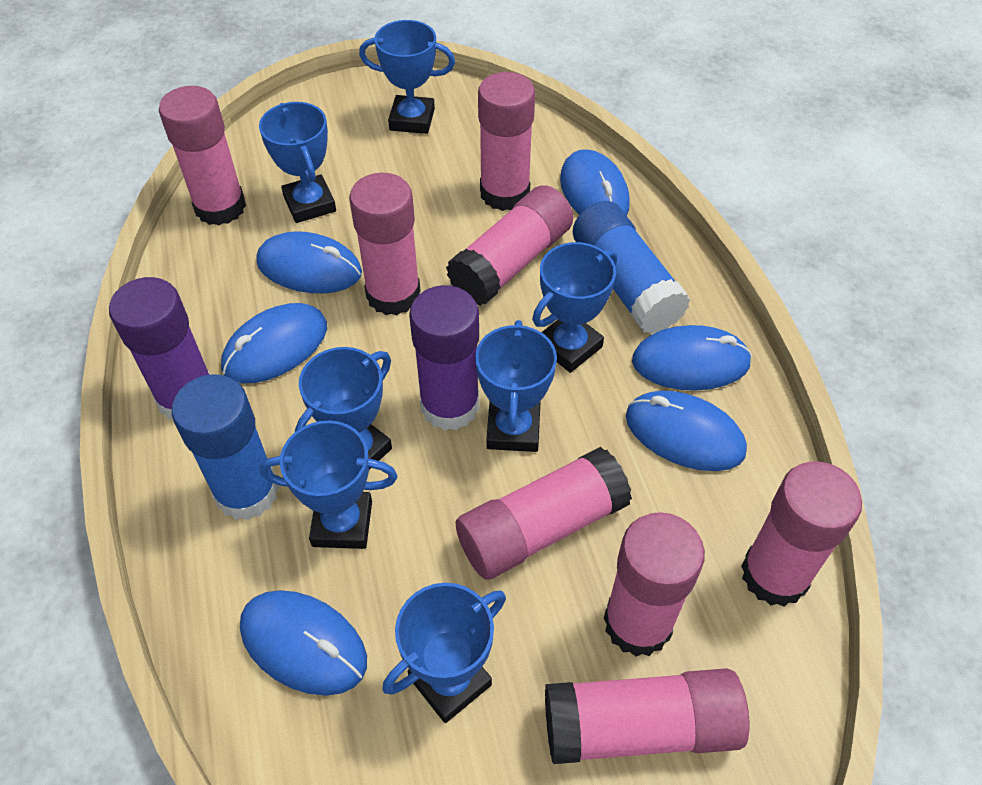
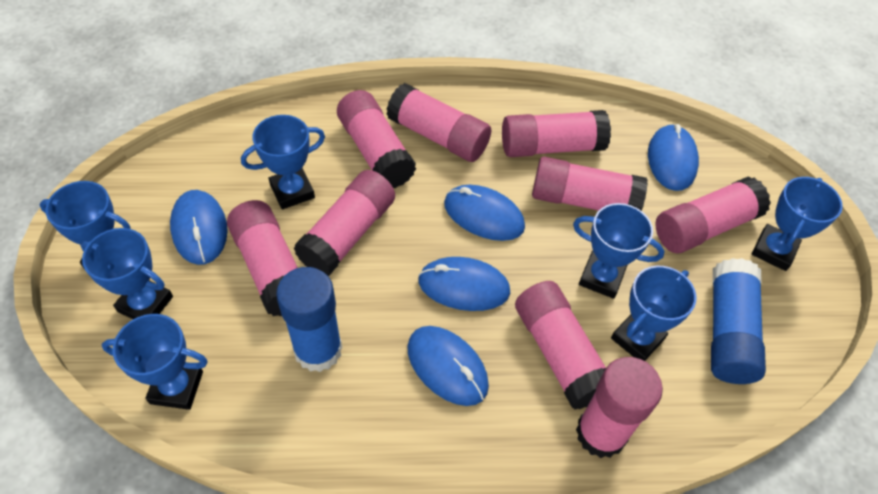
blue mouse: 6 -> 5
pink glue stick: 8 -> 9
purple glue stick: 2 -> 0

